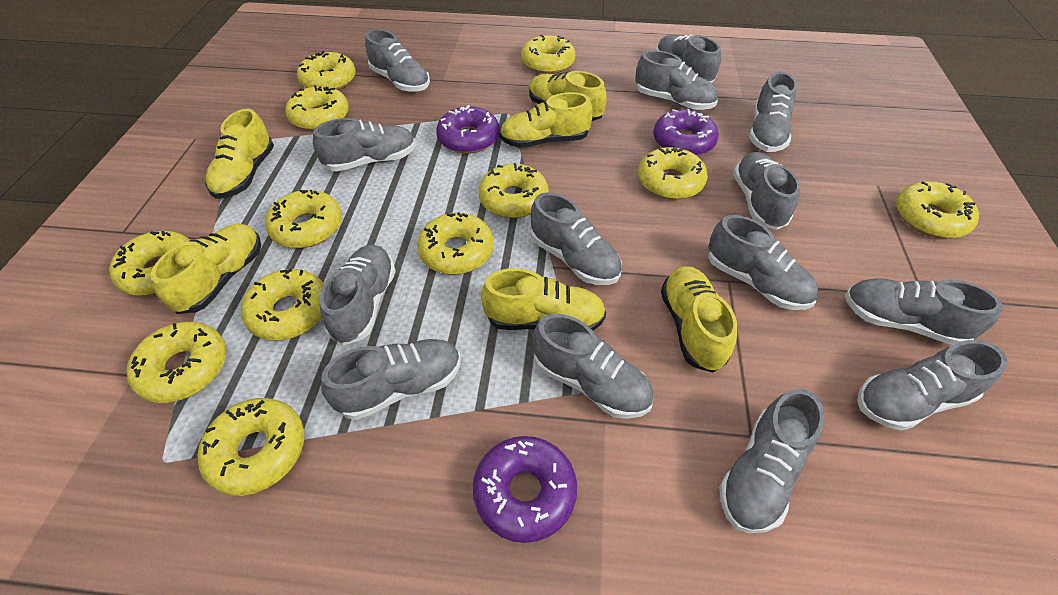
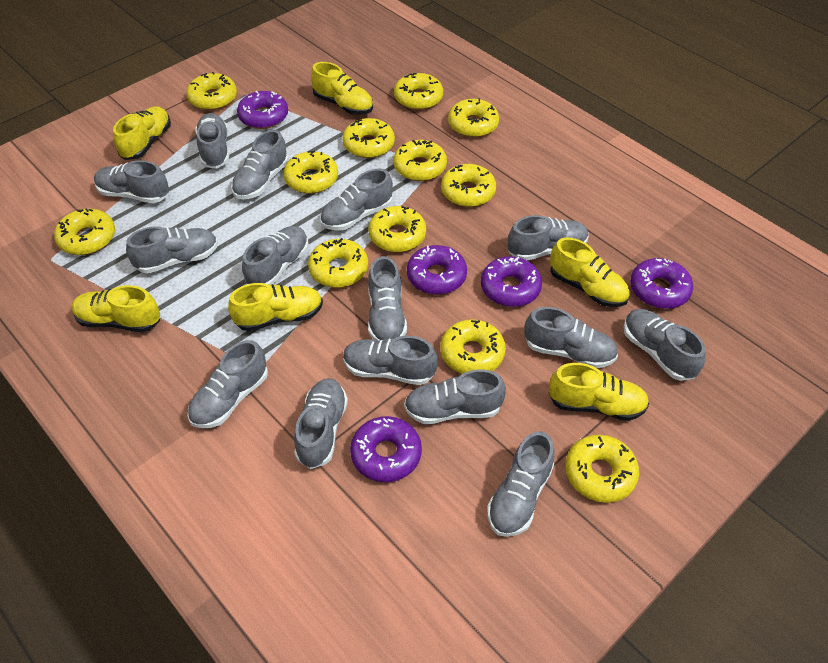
grey shoe: 14 -> 15
purple donut: 3 -> 5

